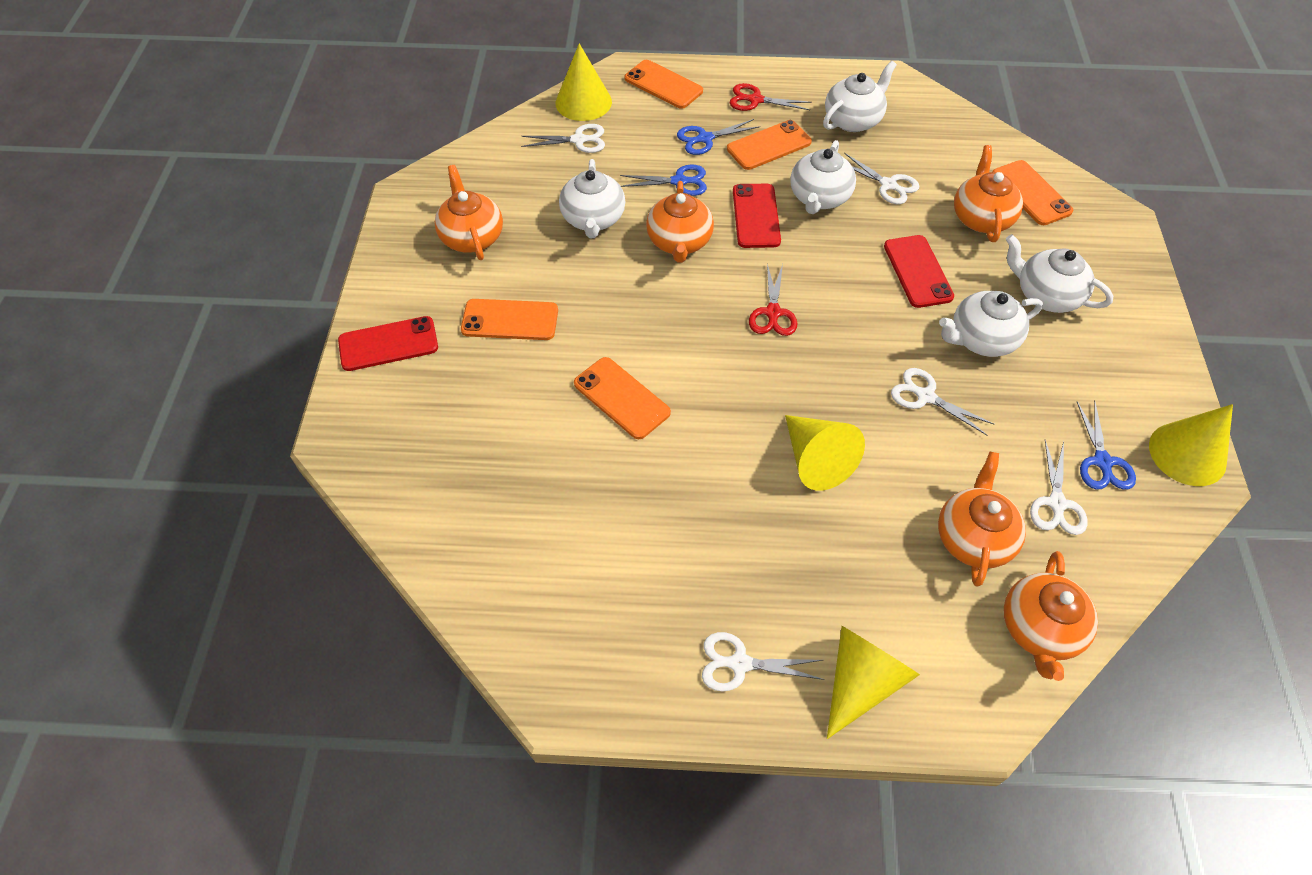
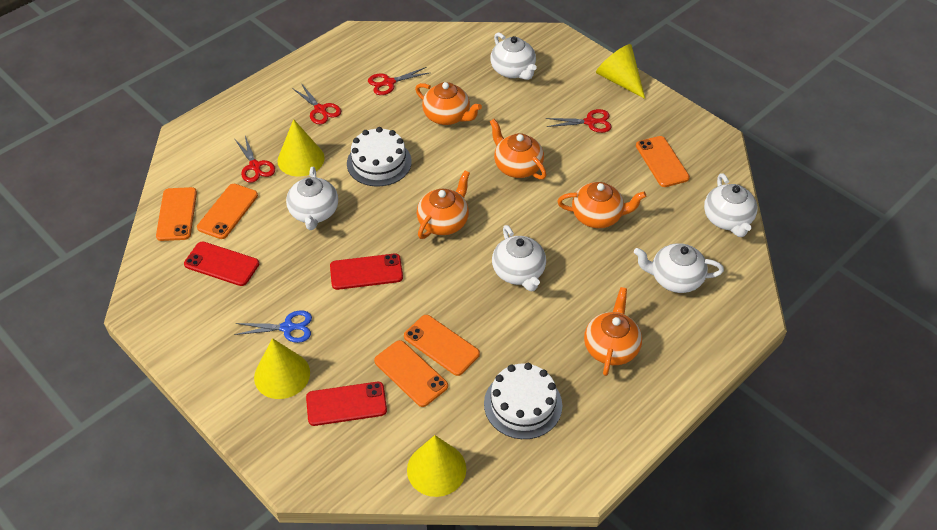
blue scissors: 3 -> 1
red scissors: 2 -> 4
white cake: 0 -> 2
white scissors: 5 -> 0

